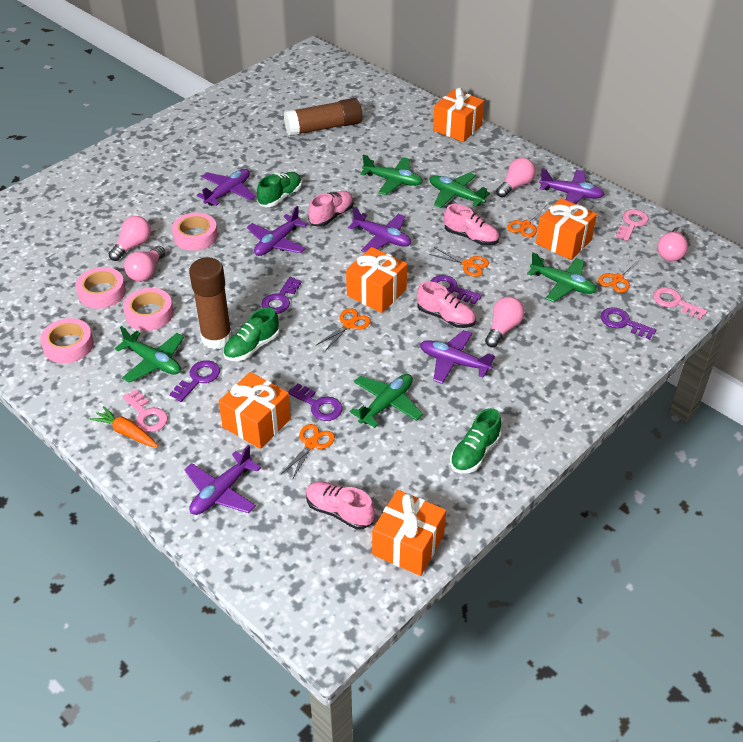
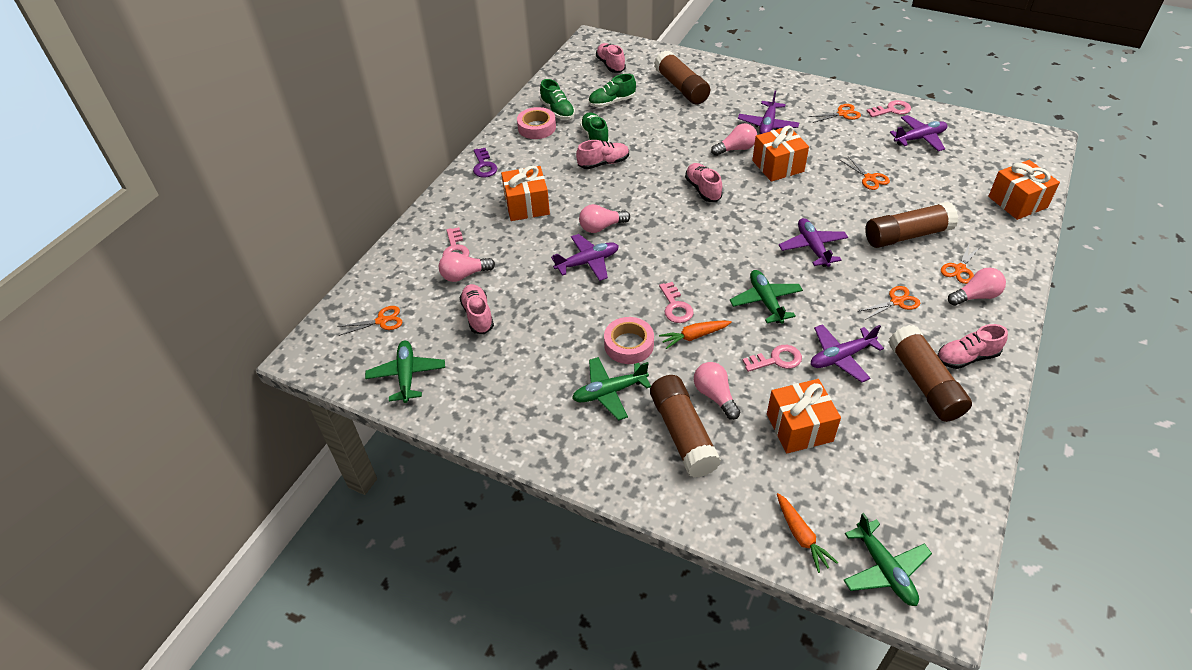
brown glue stick: 2 -> 4
green plane: 5 -> 4
orange carrot: 1 -> 2
orange gift: 5 -> 4
pink key: 3 -> 4
pink shoe: 4 -> 5
pink tape: 4 -> 2
purple key: 5 -> 1
purple plane: 6 -> 5

